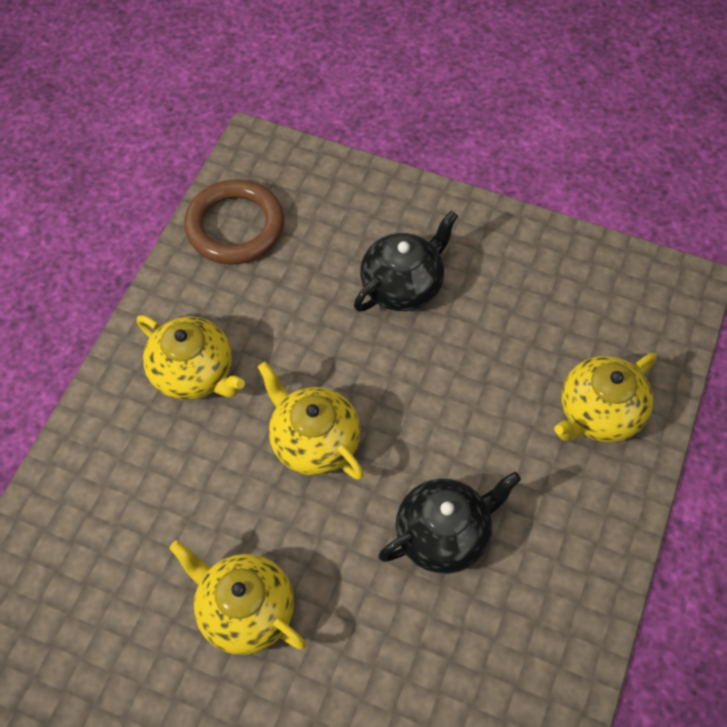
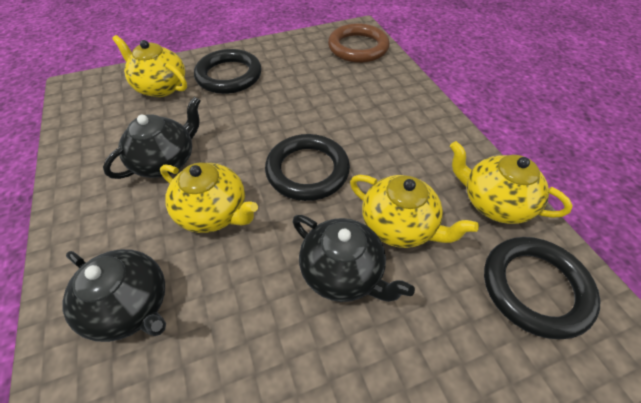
black ring: 0 -> 3
black teapot: 2 -> 3

